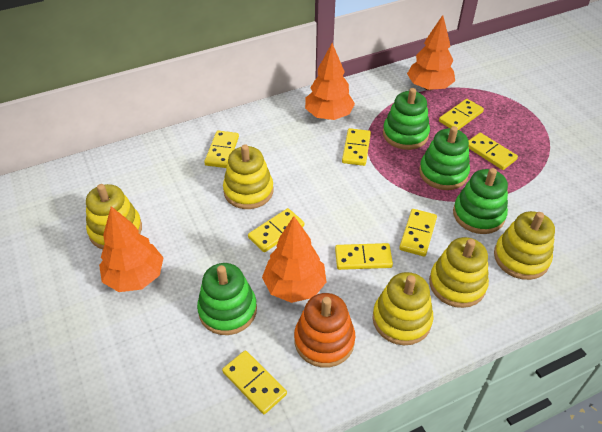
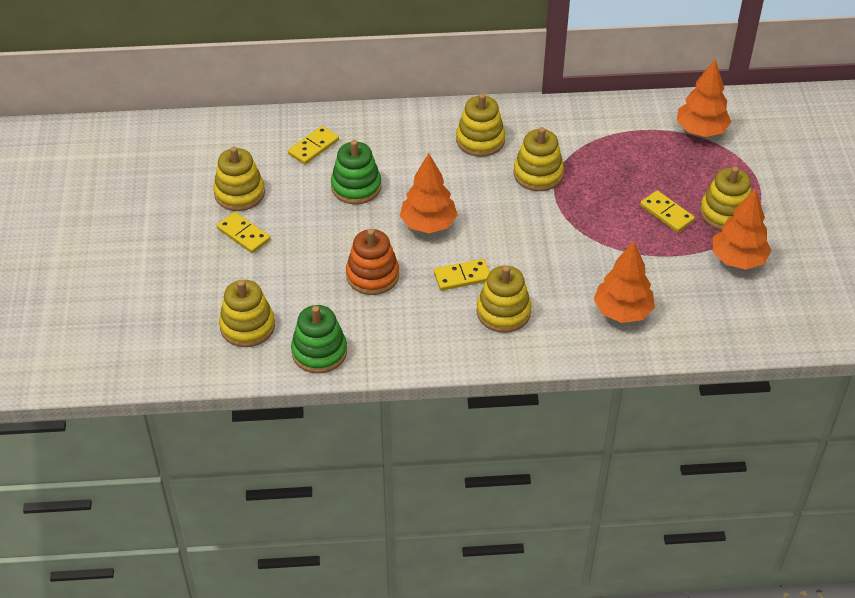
green stacking toy: 4 -> 2
yellow domino: 8 -> 4
yellow stacking toy: 5 -> 6

